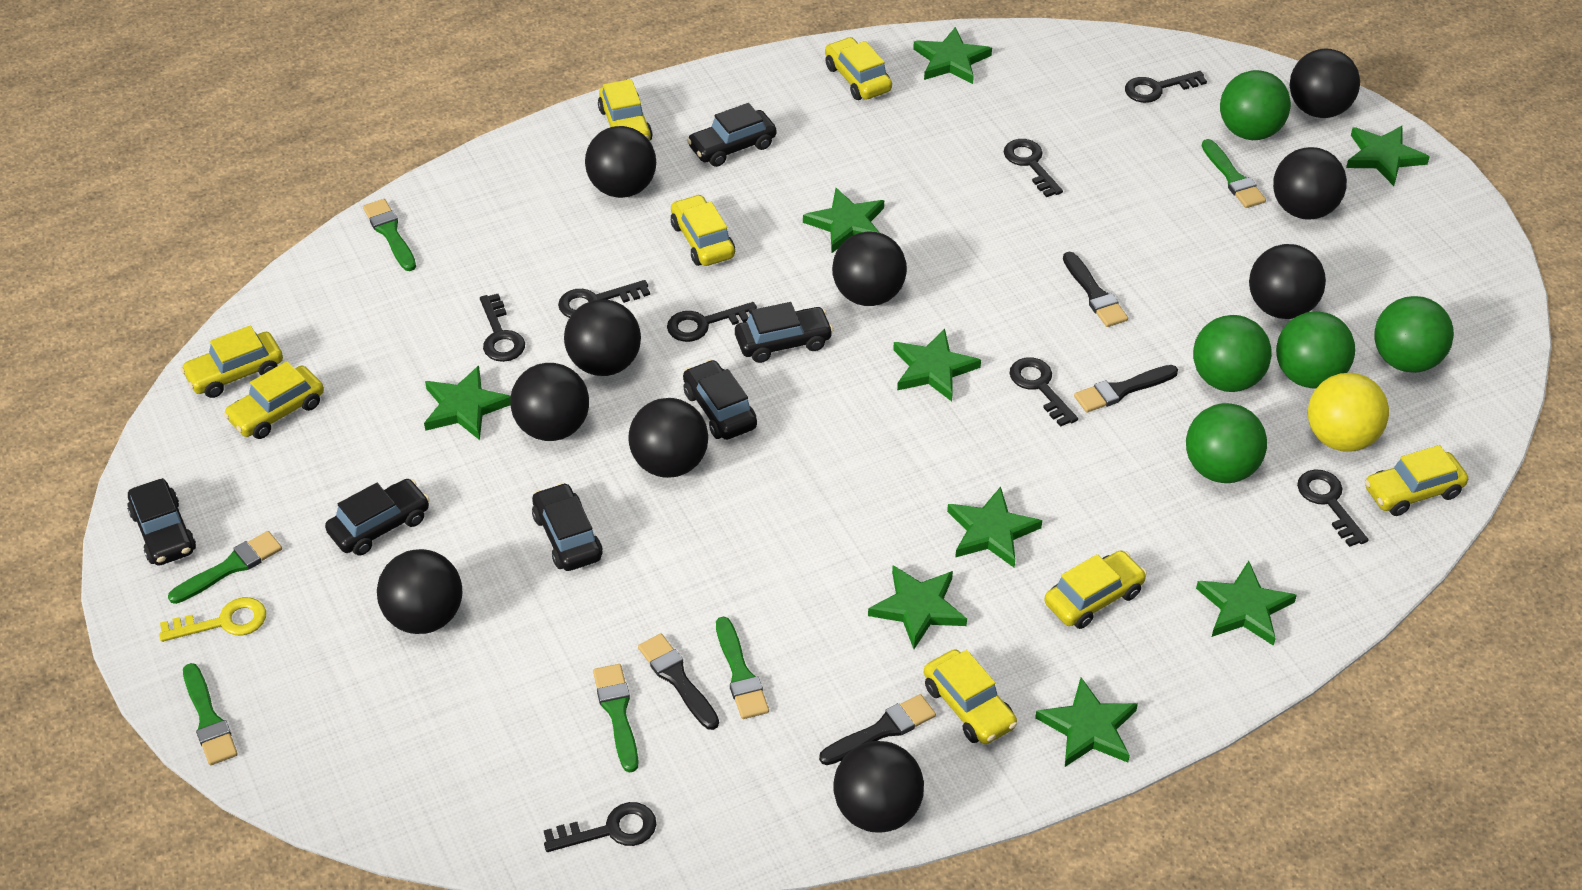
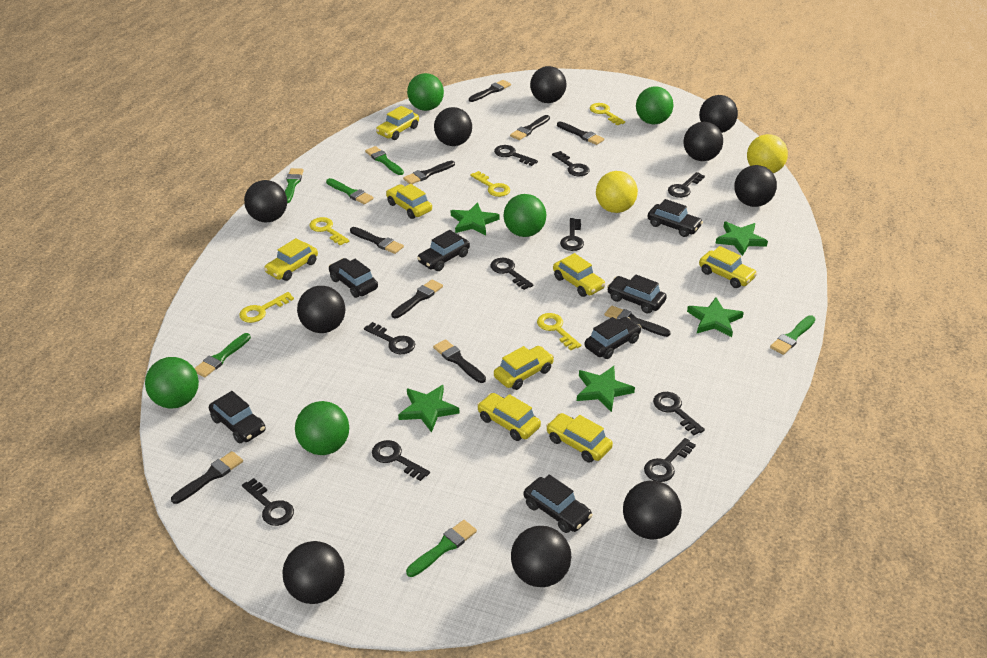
black brush: 4 -> 9
black car: 6 -> 7
black key: 8 -> 10
green star: 9 -> 5
yellow ball: 1 -> 2
yellow key: 1 -> 5

